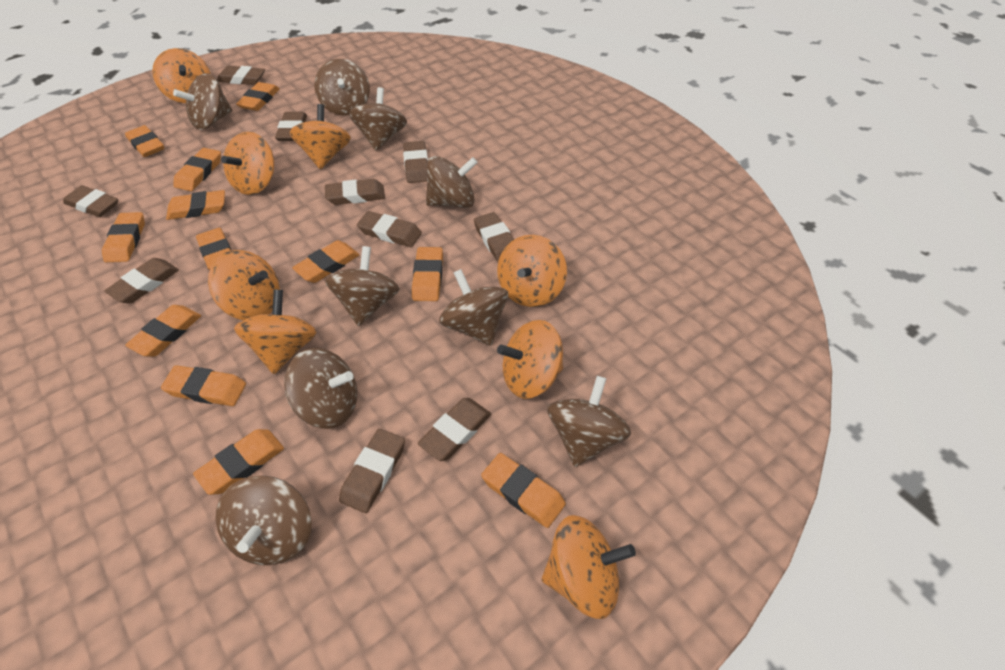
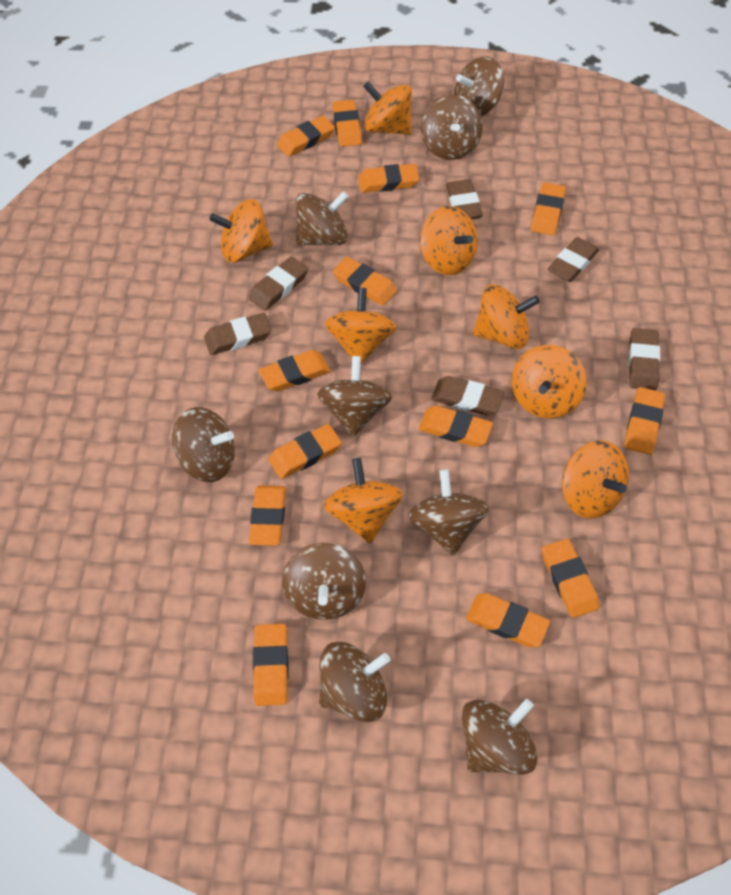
brown eraser: 10 -> 6
orange eraser: 12 -> 13

